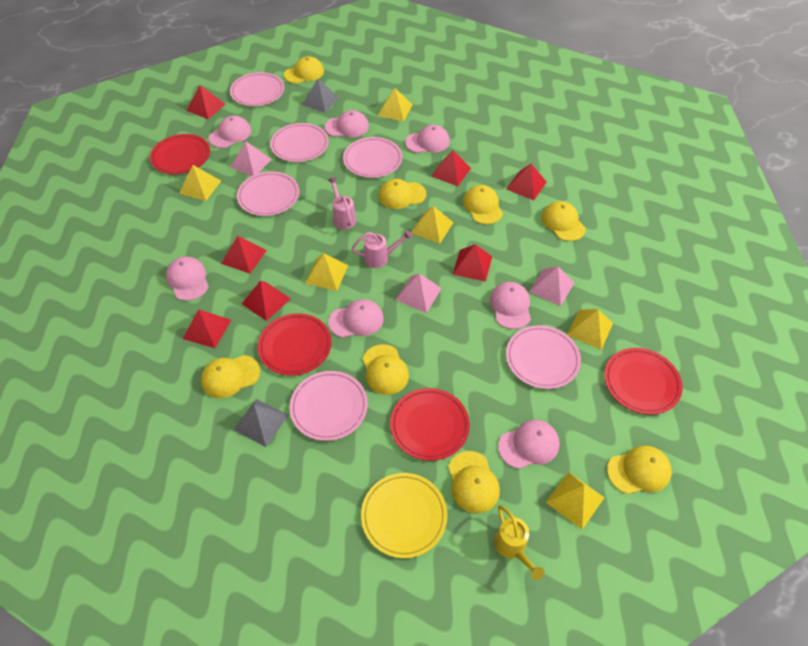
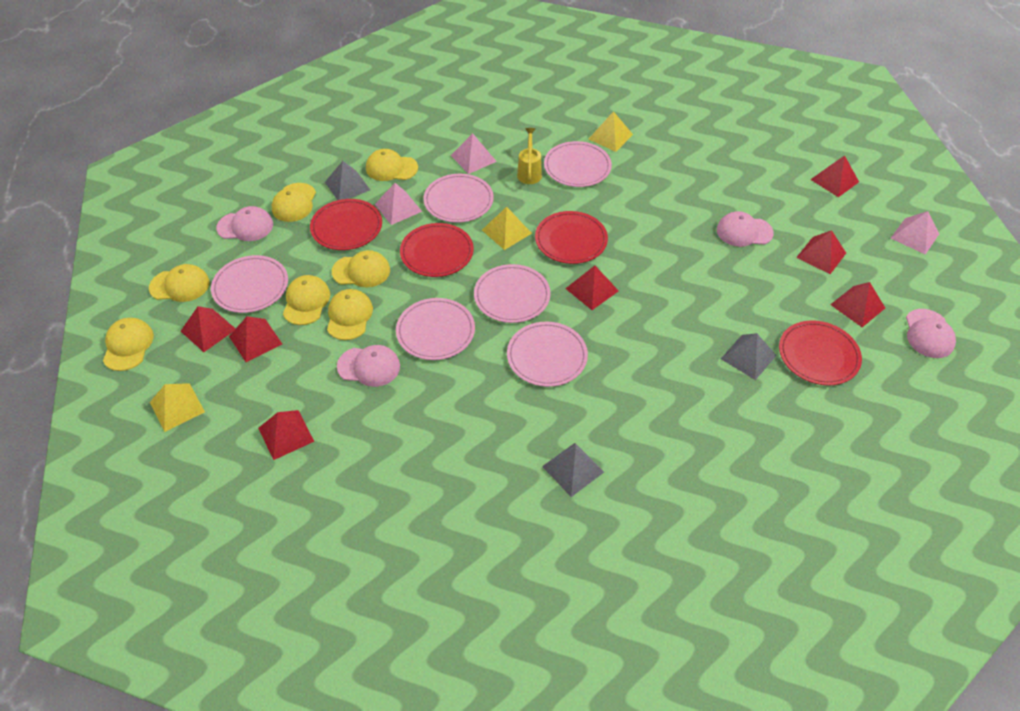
grey pyramid: 2 -> 3
pink cap: 7 -> 4
pink watering can: 2 -> 0
yellow cap: 8 -> 7
yellow plate: 1 -> 0
yellow pyramid: 6 -> 3

